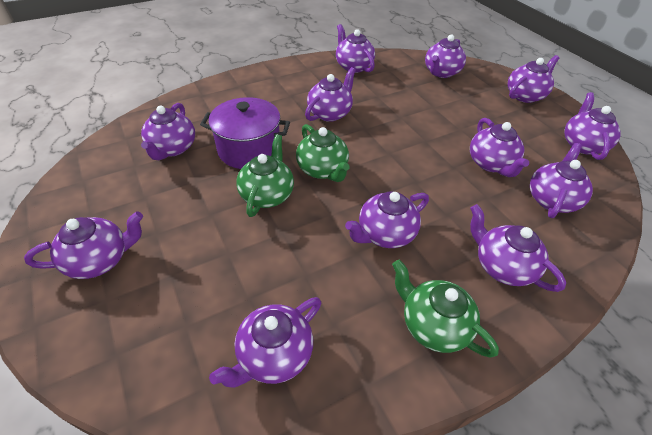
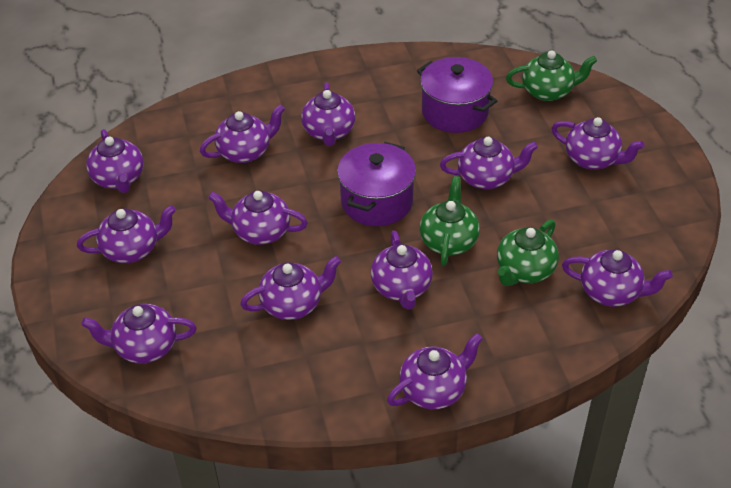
purple pot: 1 -> 2

